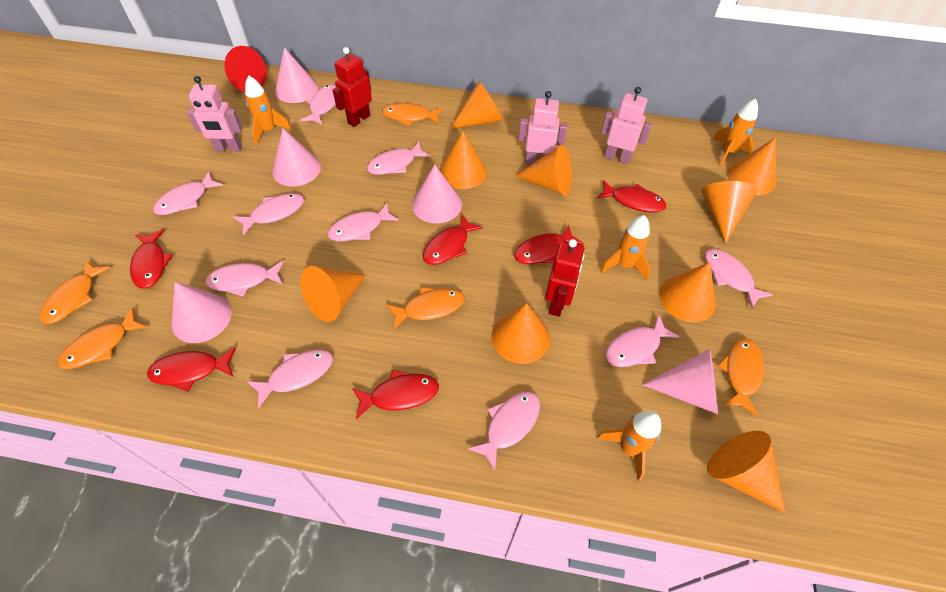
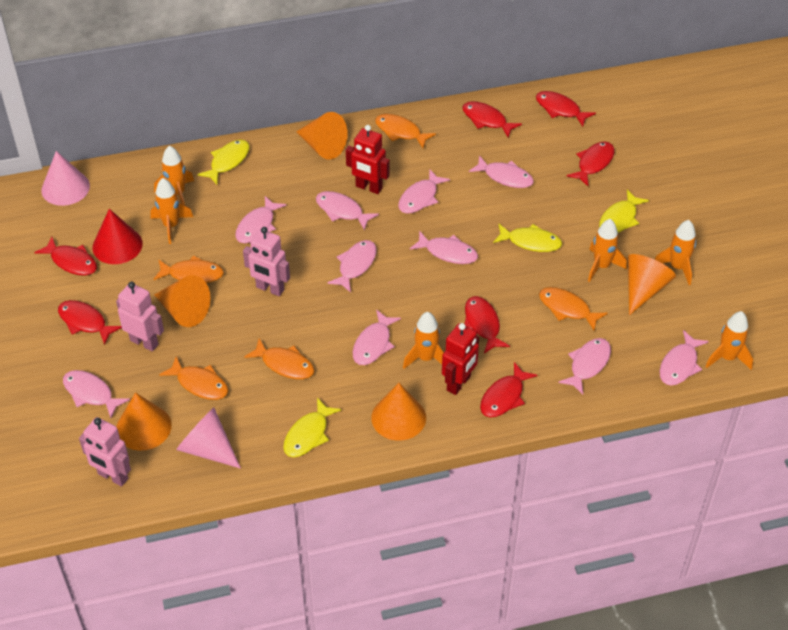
orange cone: 9 -> 5
orange rocket: 4 -> 6
pink cone: 5 -> 2
red fish: 6 -> 7
yellow fish: 0 -> 4

